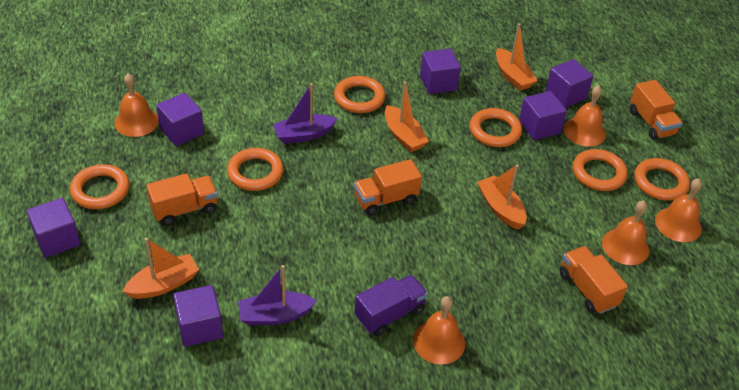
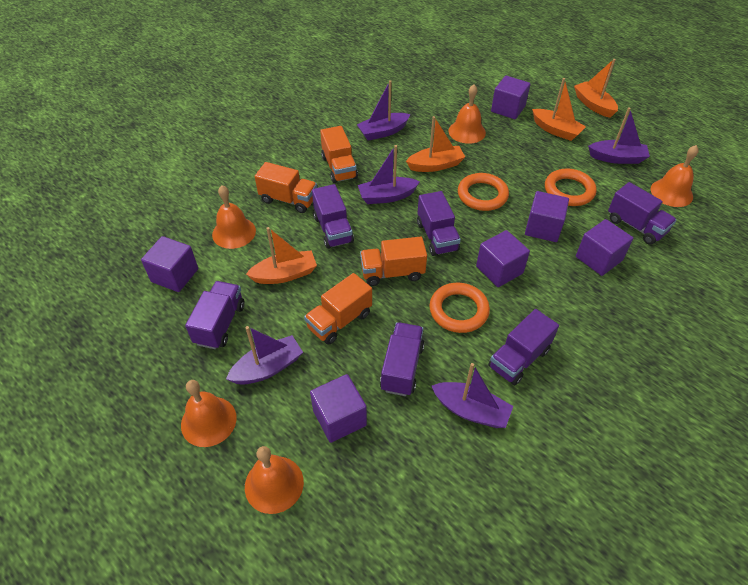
orange ring: 6 -> 3
purple boat: 2 -> 5
purple truck: 1 -> 6

